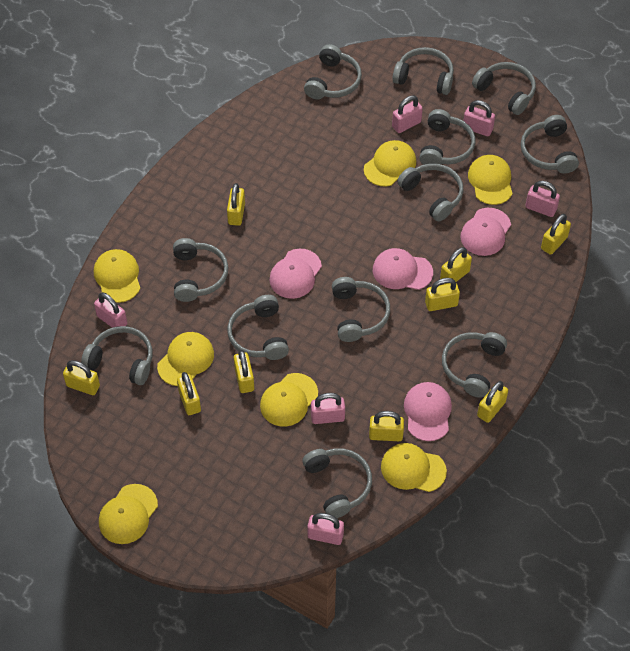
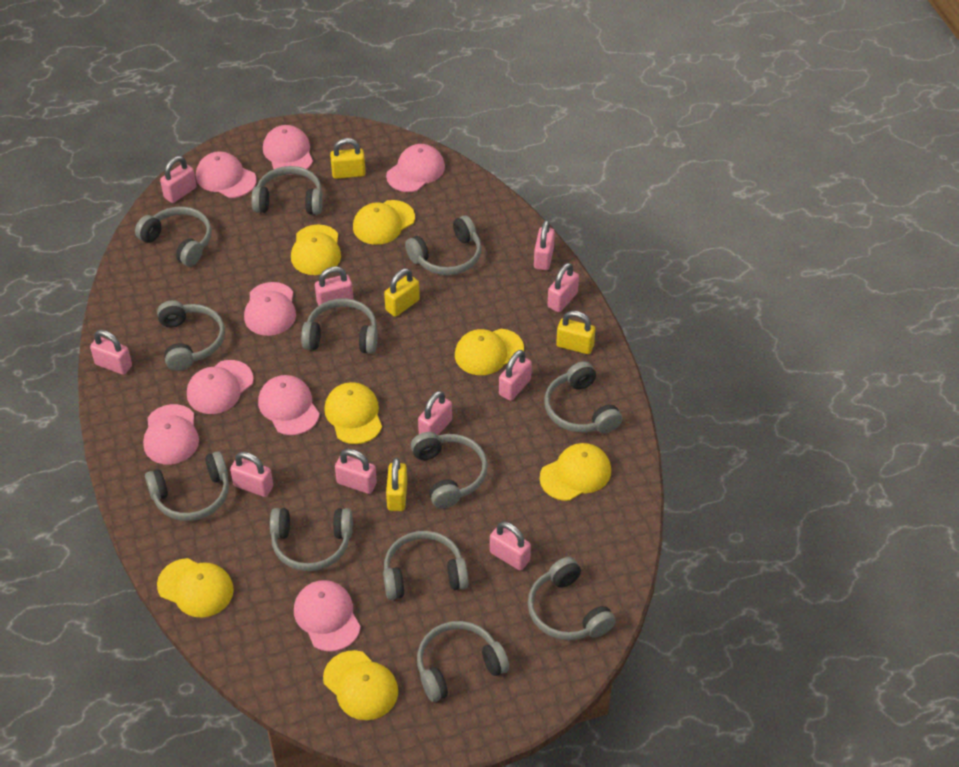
pink cap: 4 -> 8
pink padlock: 6 -> 10
yellow padlock: 9 -> 4

